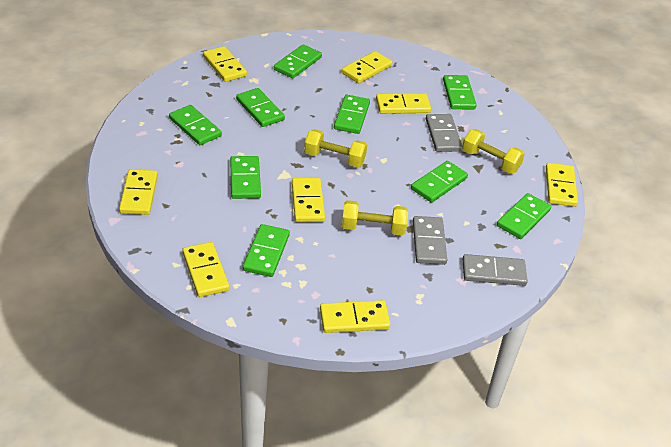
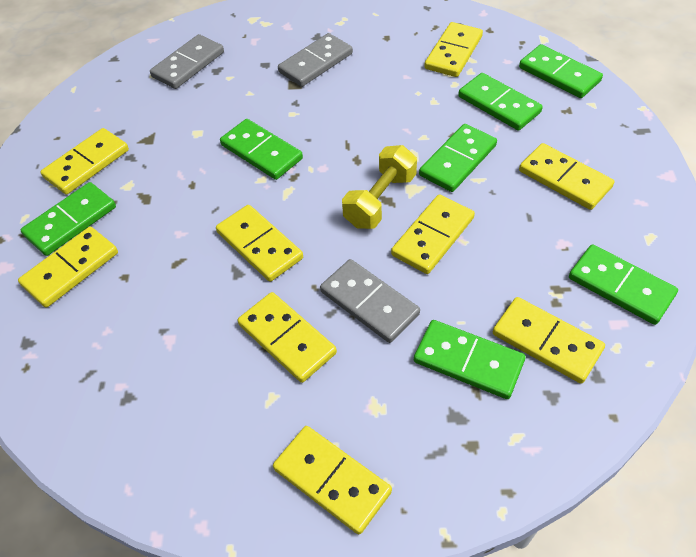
green domino: 9 -> 7
yellow domino: 8 -> 9
yellow dumbbell: 3 -> 1

